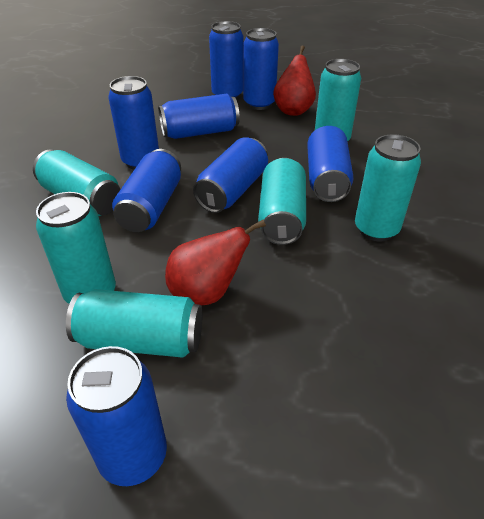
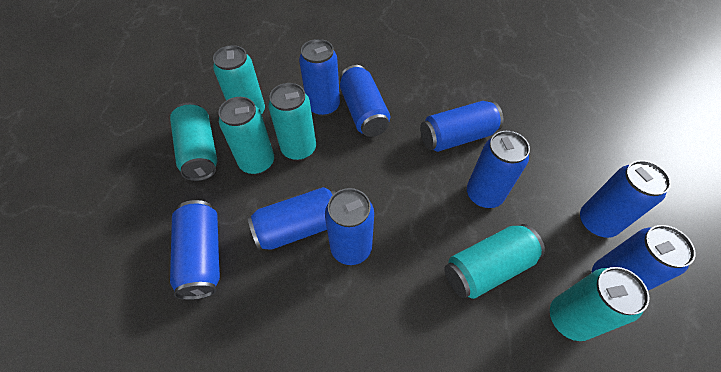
blue can: 8 -> 9
red pear: 2 -> 0

